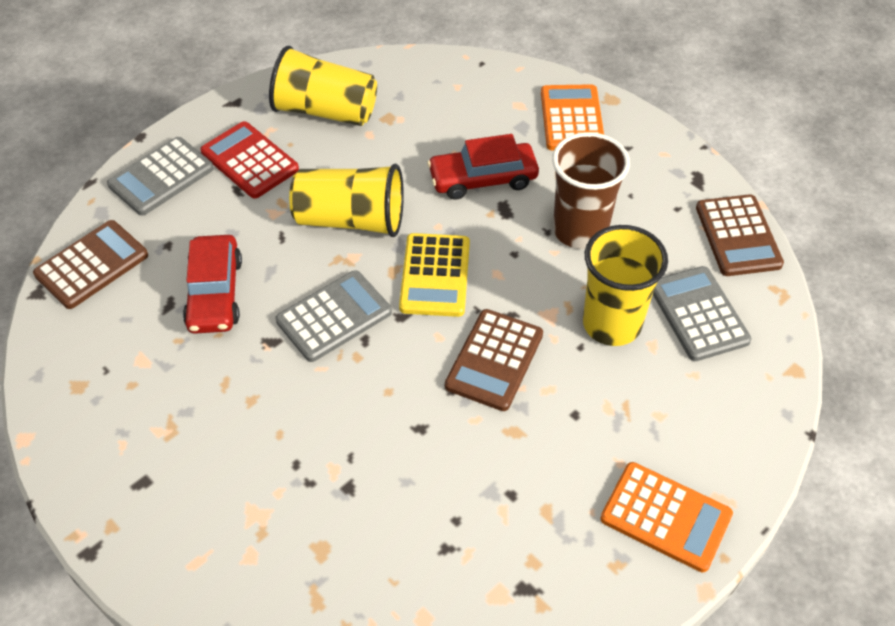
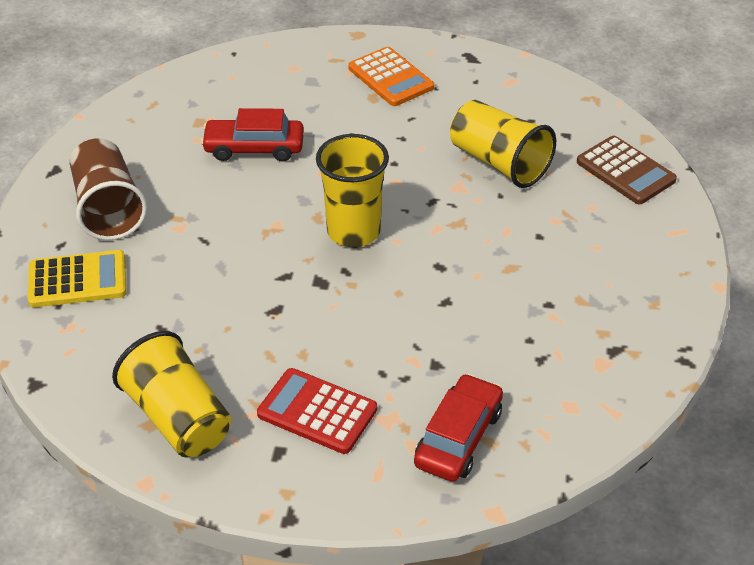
brown calculator: 3 -> 1
grey calculator: 3 -> 0
orange calculator: 2 -> 1

